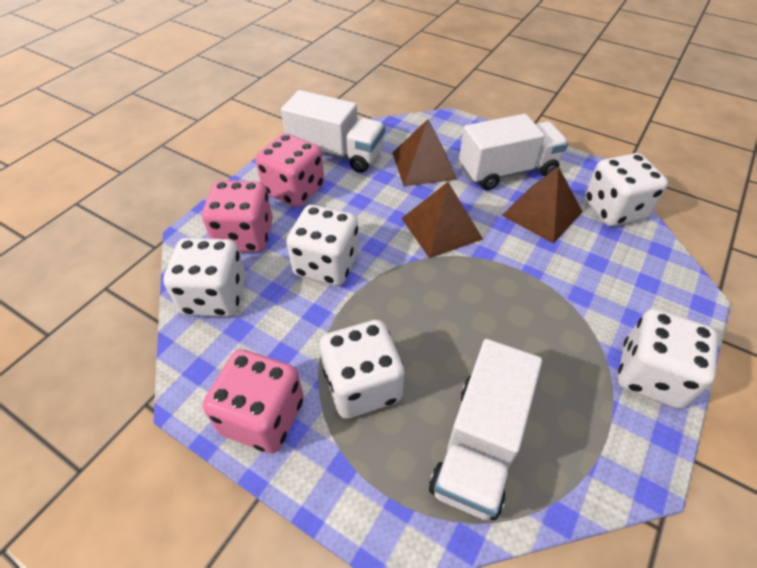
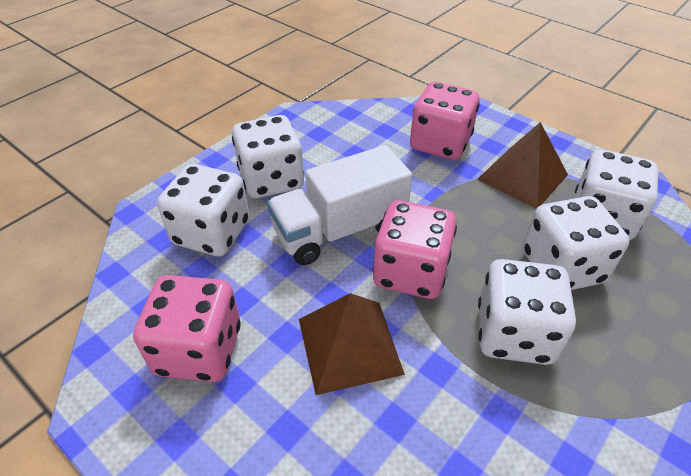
brown pyramid: 3 -> 2
white truck: 3 -> 1

